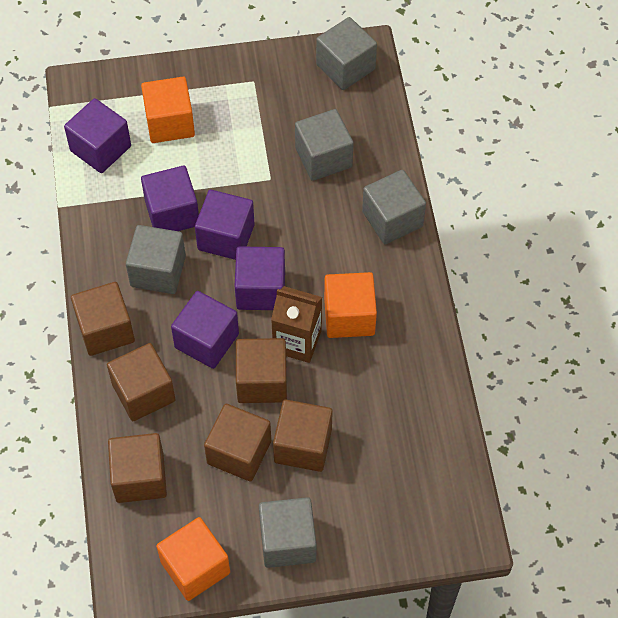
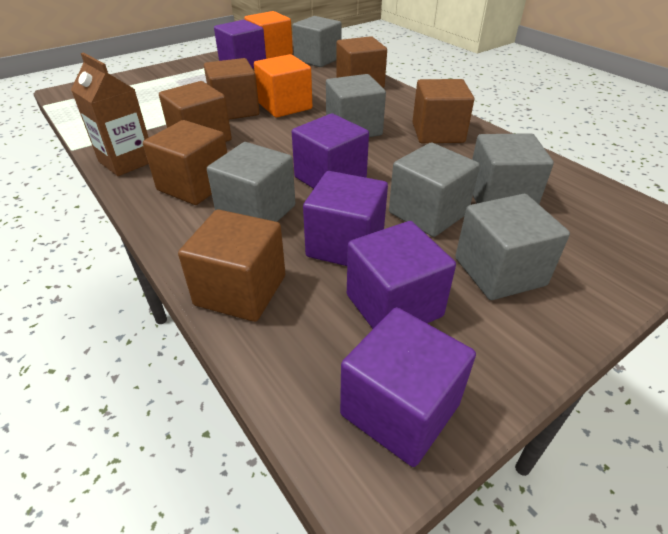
grey cube: 5 -> 6
orange cube: 3 -> 2

